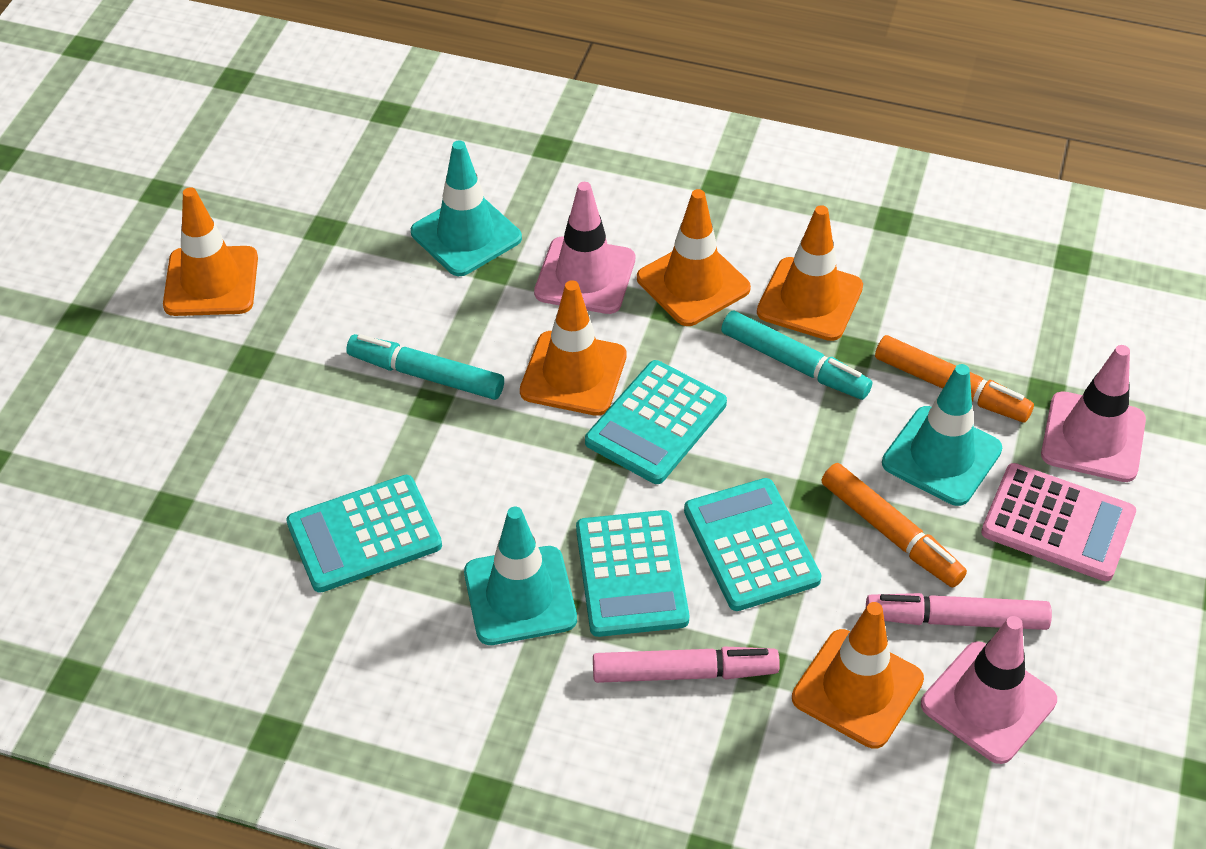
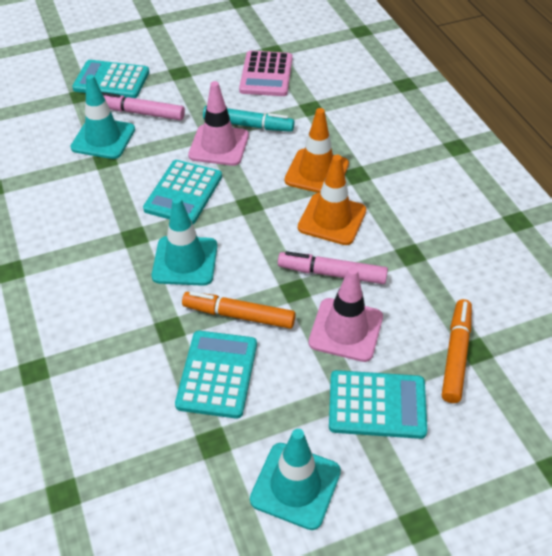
orange traffic cone: 5 -> 2
pink traffic cone: 3 -> 2
turquoise marker: 2 -> 1

